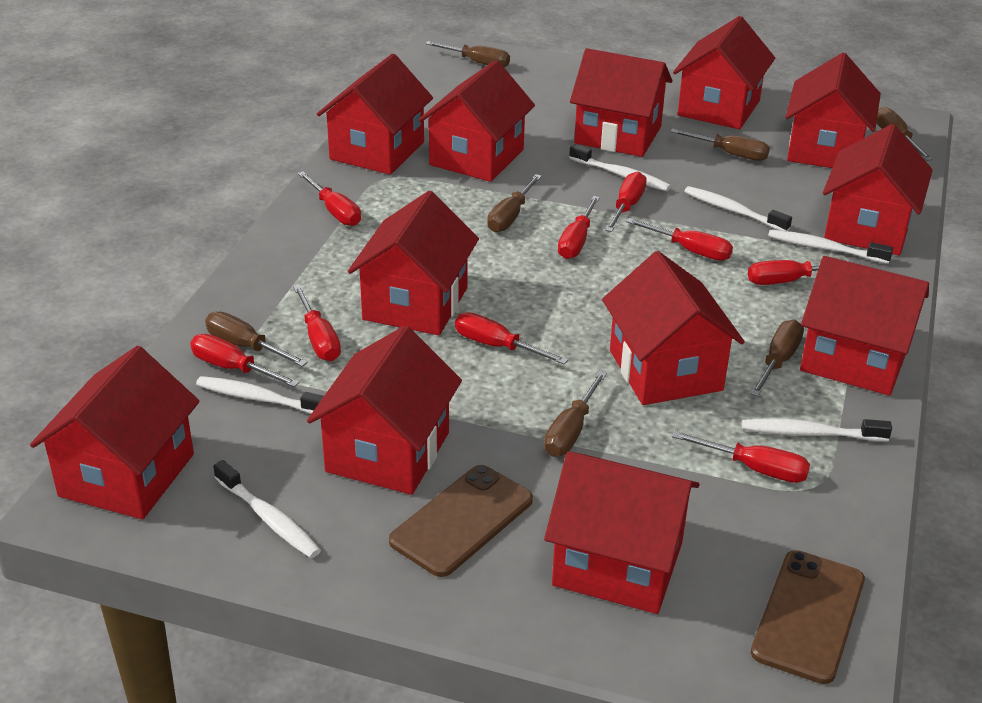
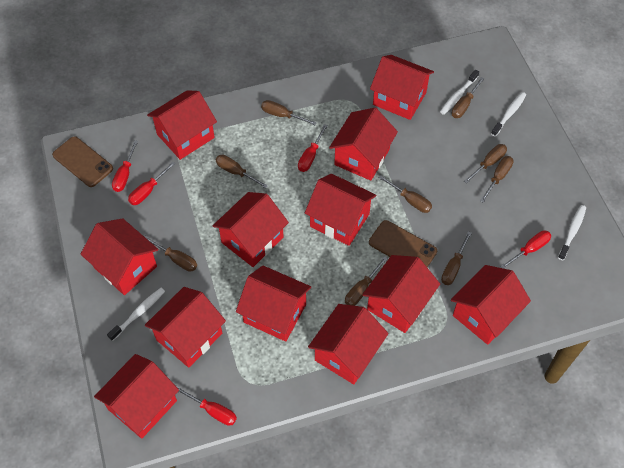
brown screwdriver: 7 -> 9
red screwdriver: 9 -> 5
white toothbrush: 6 -> 4

